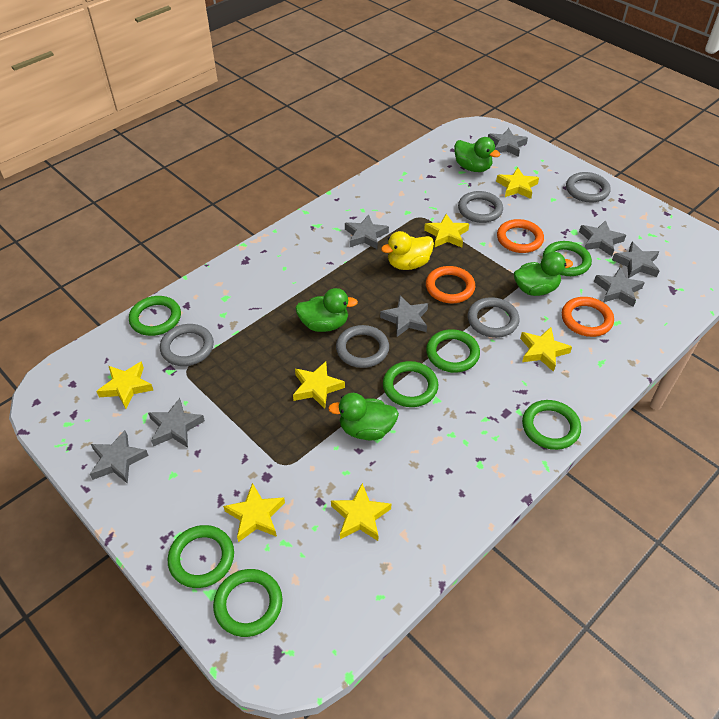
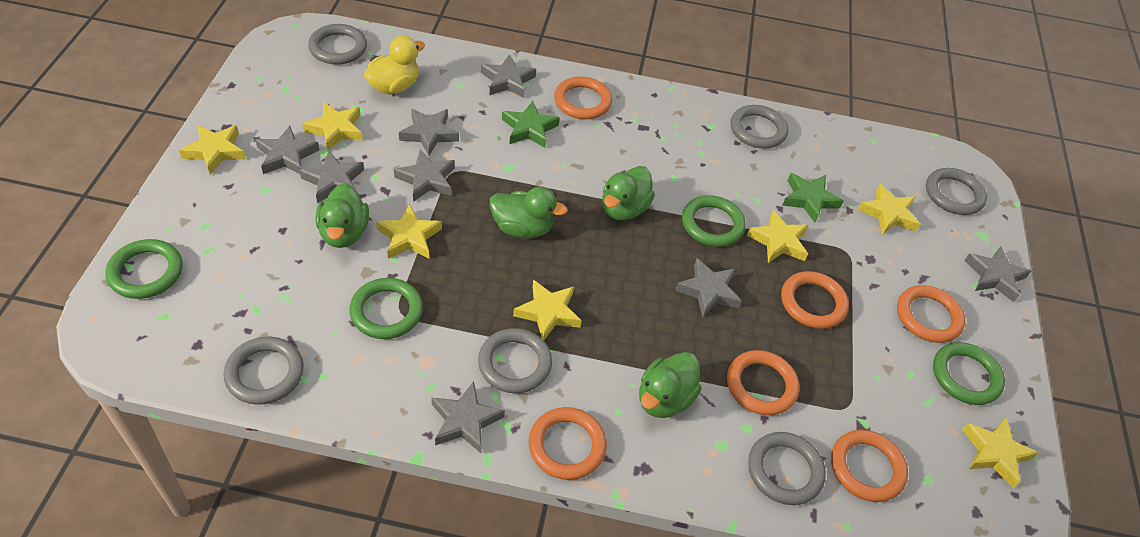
green ring: 7 -> 4
green star: 0 -> 2
grey ring: 5 -> 6
orange ring: 3 -> 6

